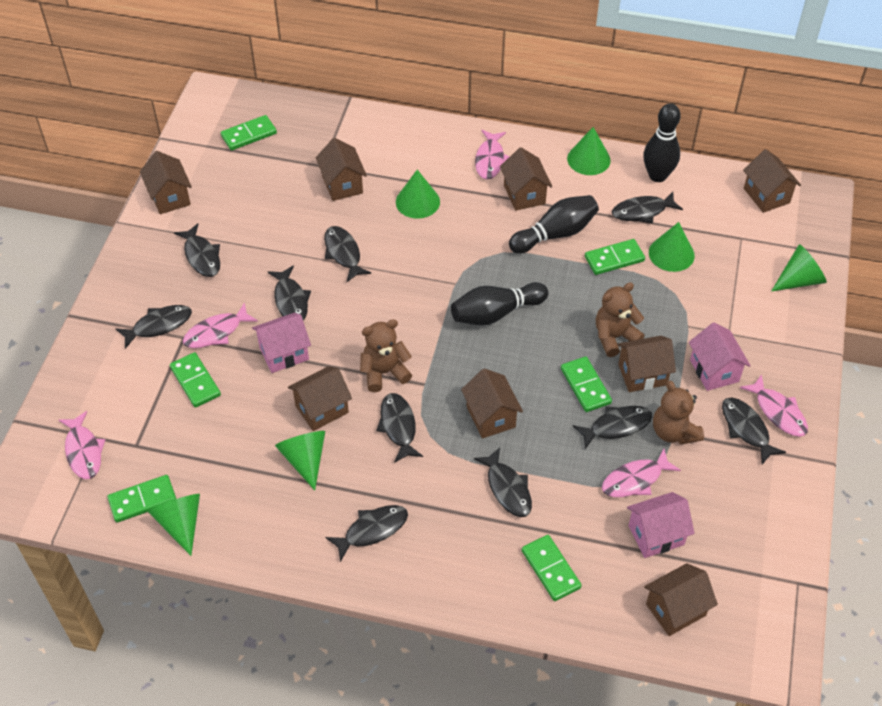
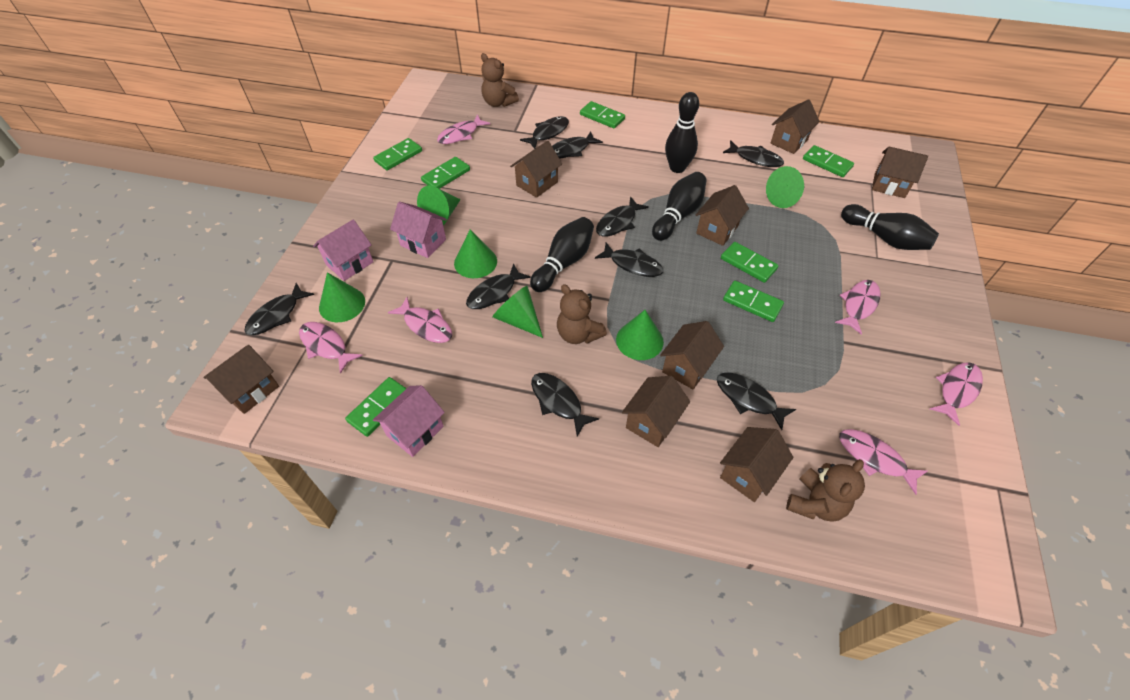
black bowling pin: 3 -> 4
black fish: 10 -> 9
green domino: 6 -> 7
pink fish: 5 -> 6

